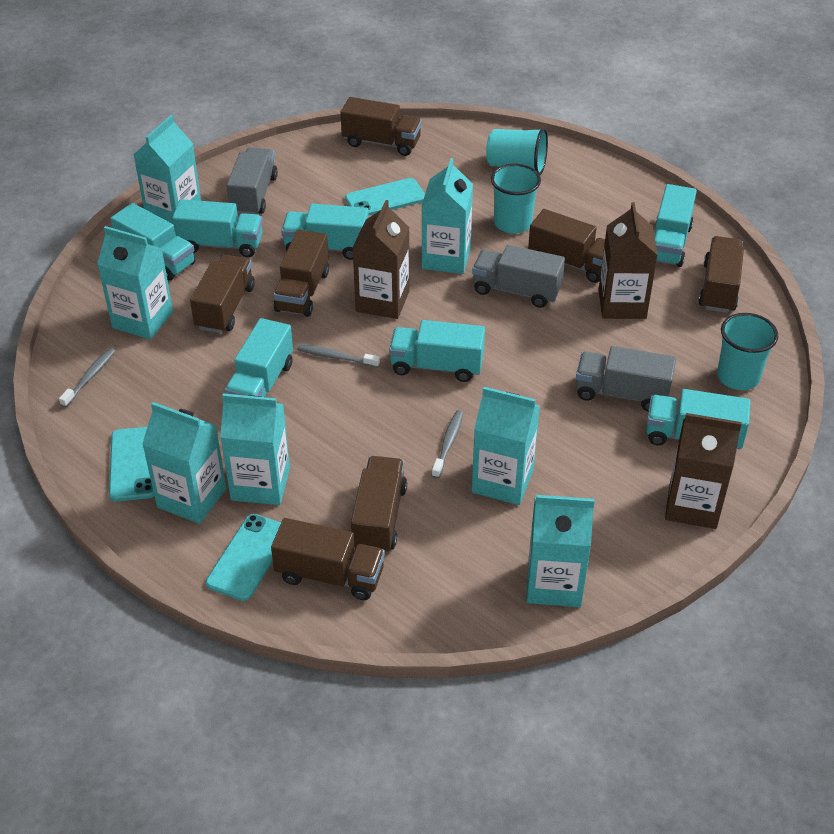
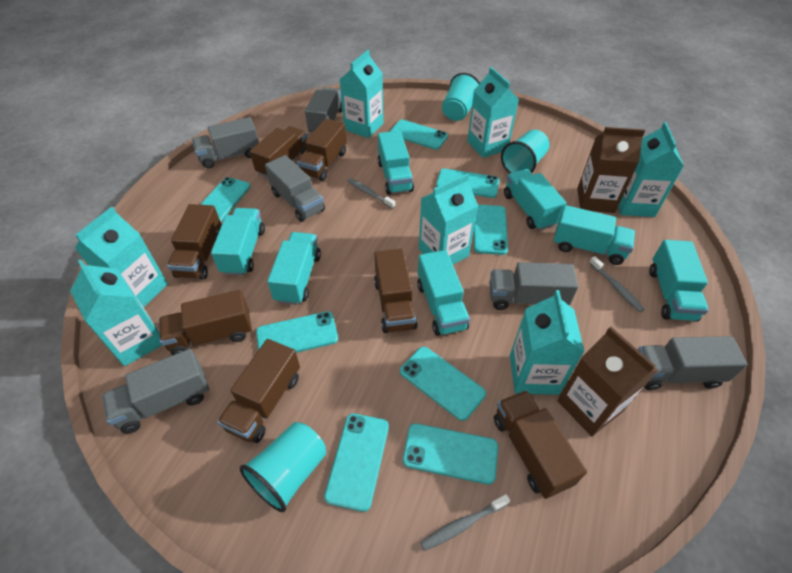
brown carton: 3 -> 2
grey truck: 3 -> 6
turquoise phone: 3 -> 8

